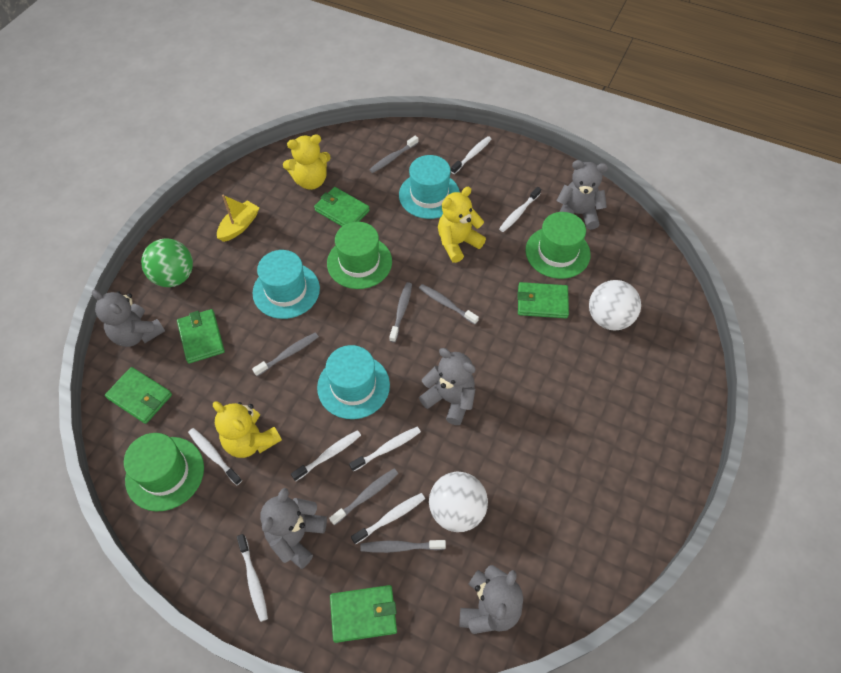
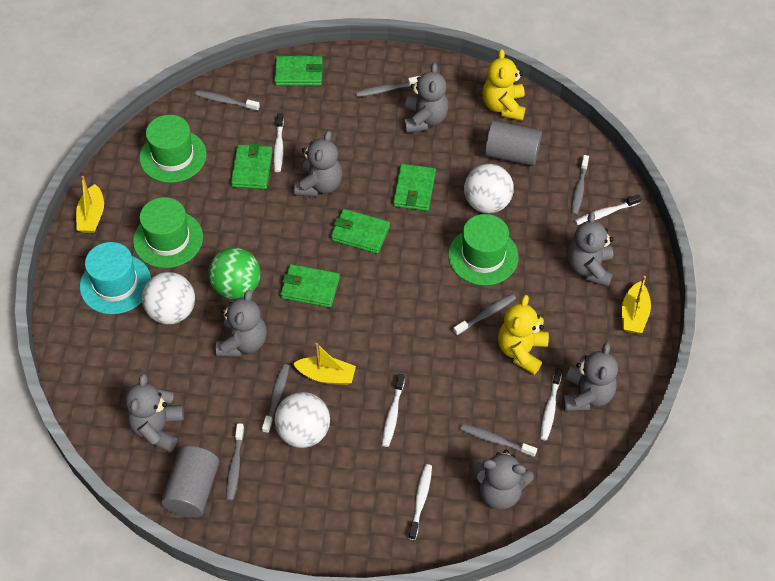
grey cylinder: 0 -> 2
grey teddy bear: 5 -> 7
grey toothbrush: 6 -> 7
turquoise hat: 3 -> 1
white ball: 2 -> 3
white toothbrush: 7 -> 5
yellow boat: 1 -> 3
yellow teddy bear: 3 -> 2

